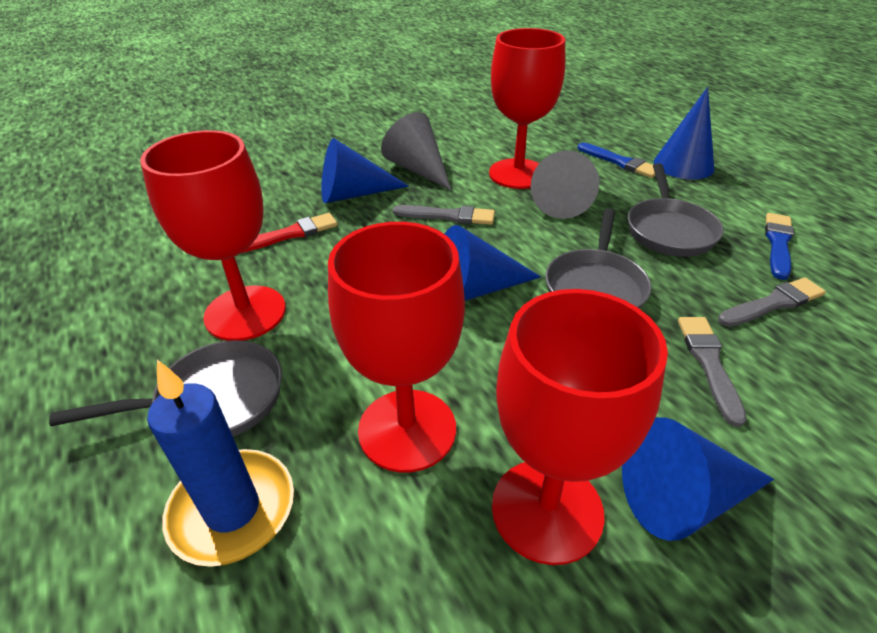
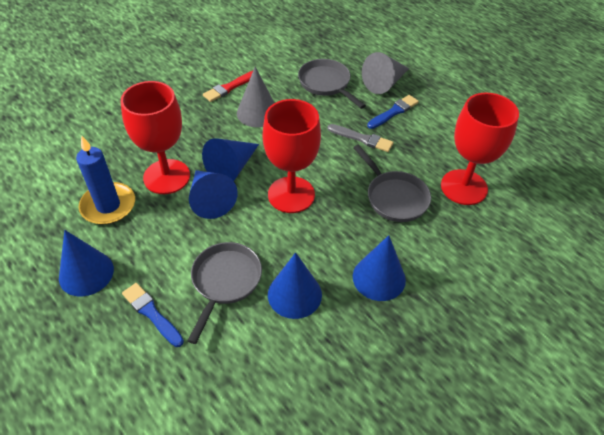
blue cone: 4 -> 5
grey brush: 3 -> 1
red goblet: 4 -> 3

